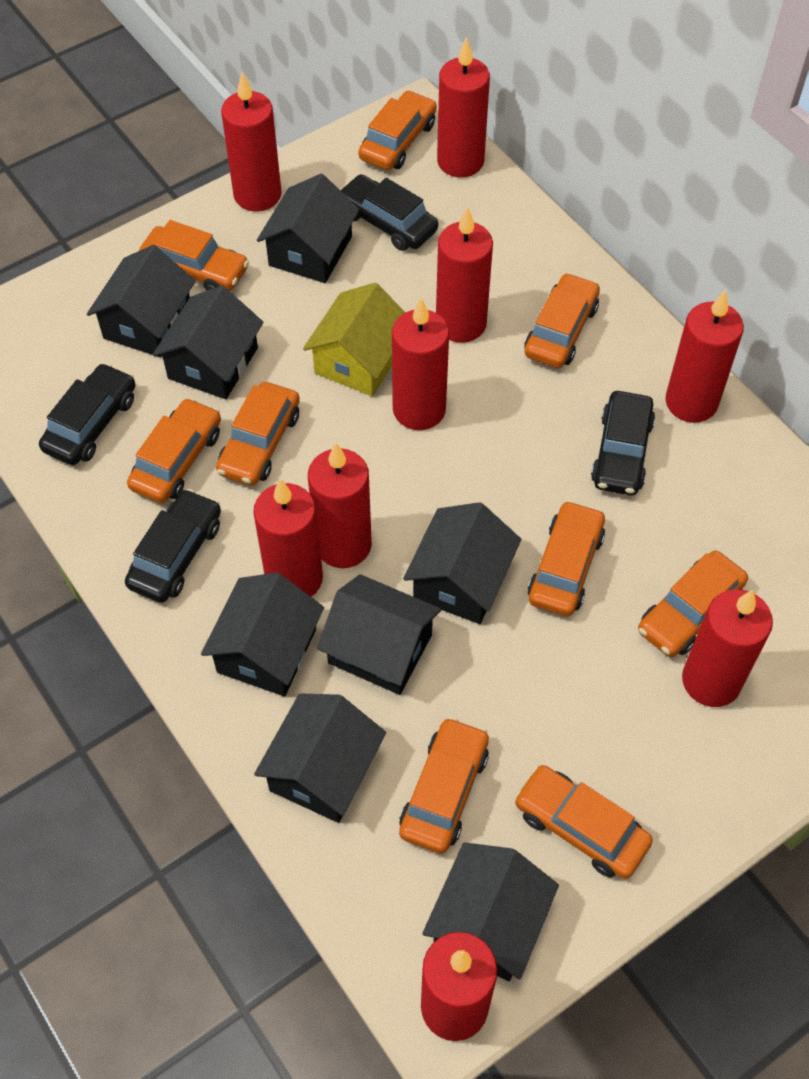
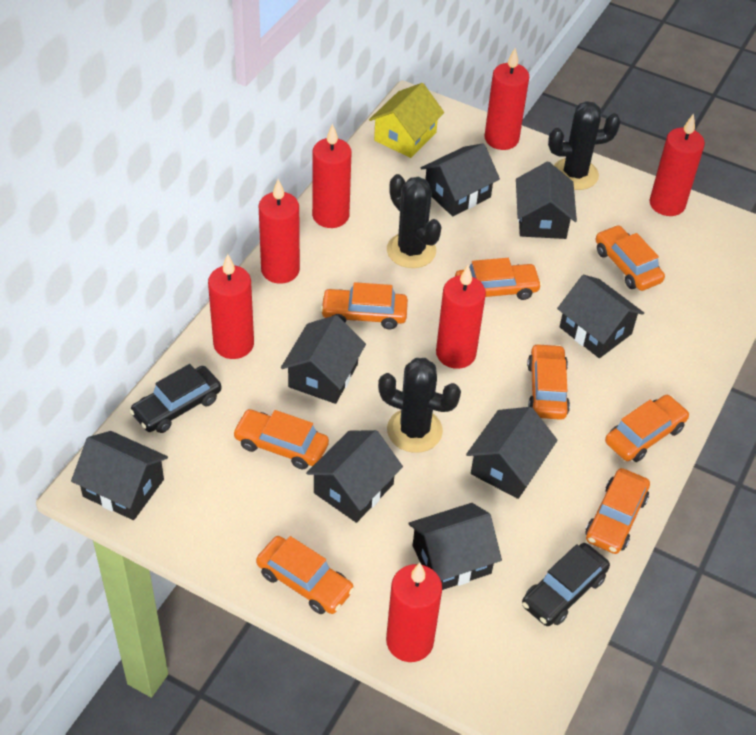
black cactus: 0 -> 3
black car: 4 -> 2
orange car: 9 -> 8
red candle: 9 -> 7

